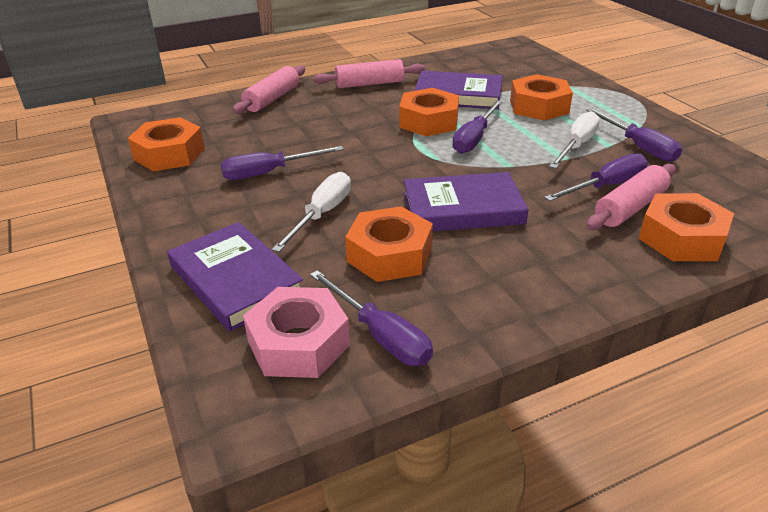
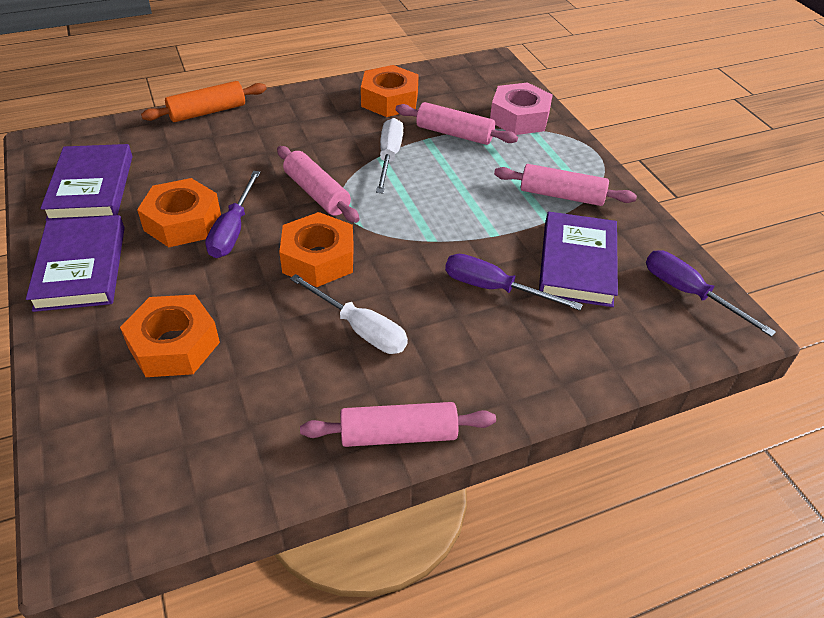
orange nut: 5 -> 4
orange rolling pin: 0 -> 1
pink rolling pin: 3 -> 4
purple screwdriver: 5 -> 3

